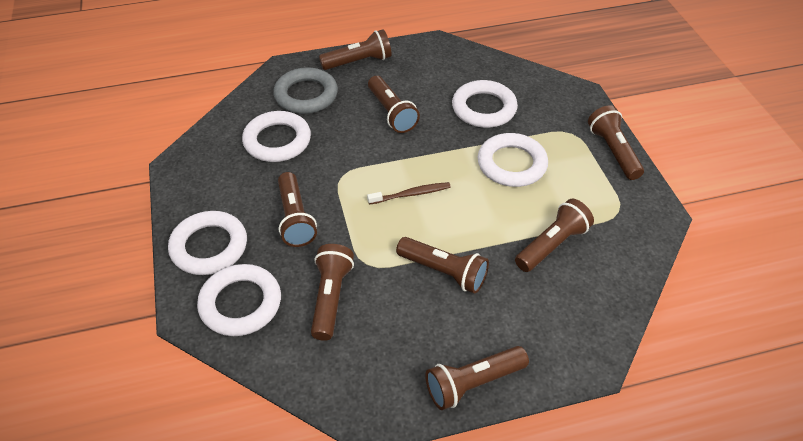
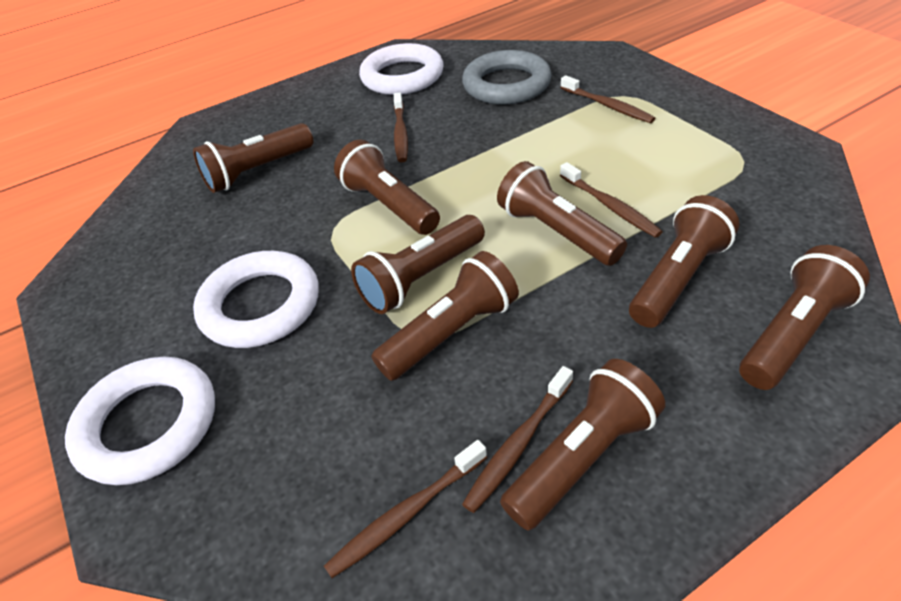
brown toothbrush: 1 -> 5
white ring: 5 -> 3

